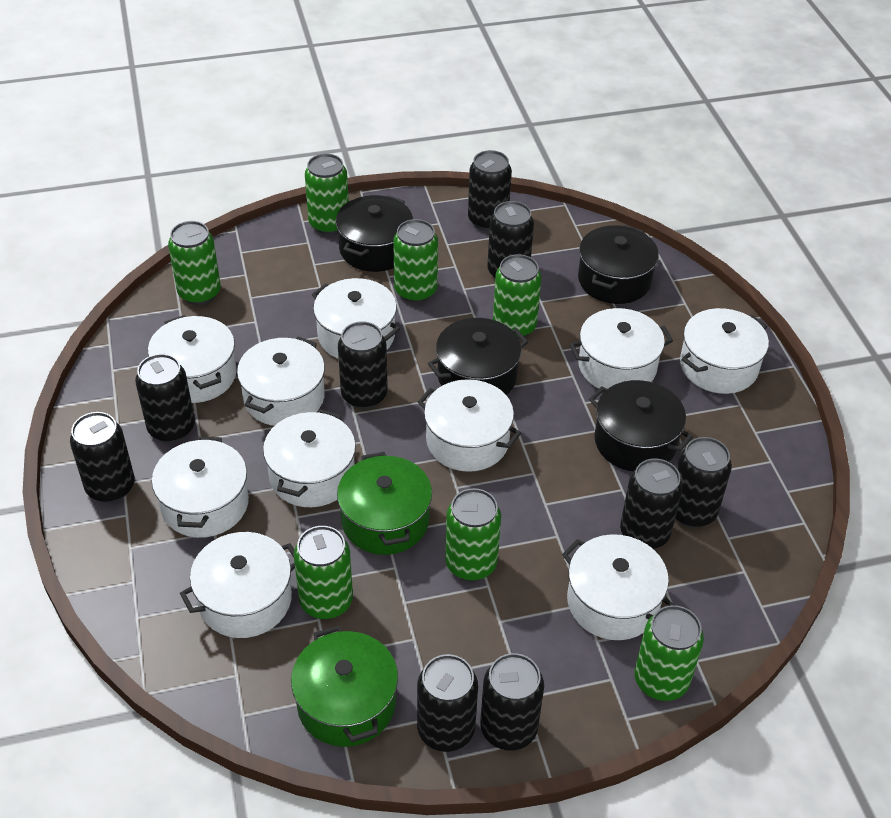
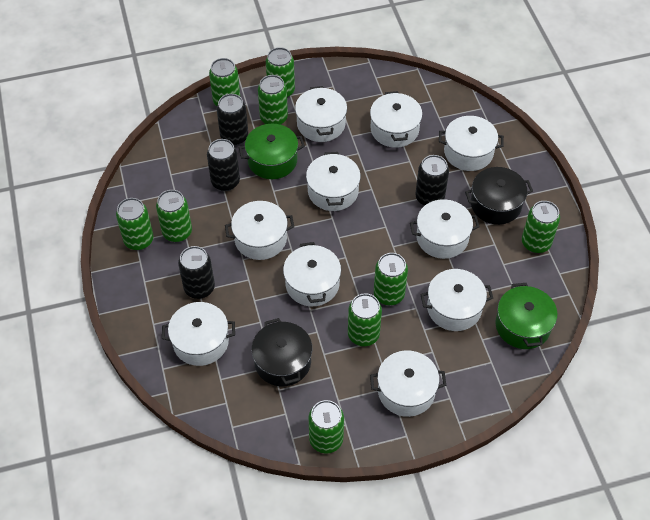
black can: 9 -> 4
black pot: 4 -> 2
green can: 7 -> 9

